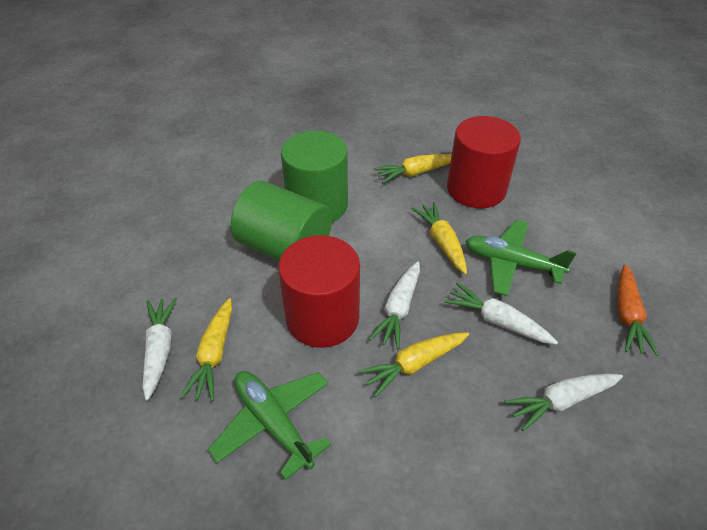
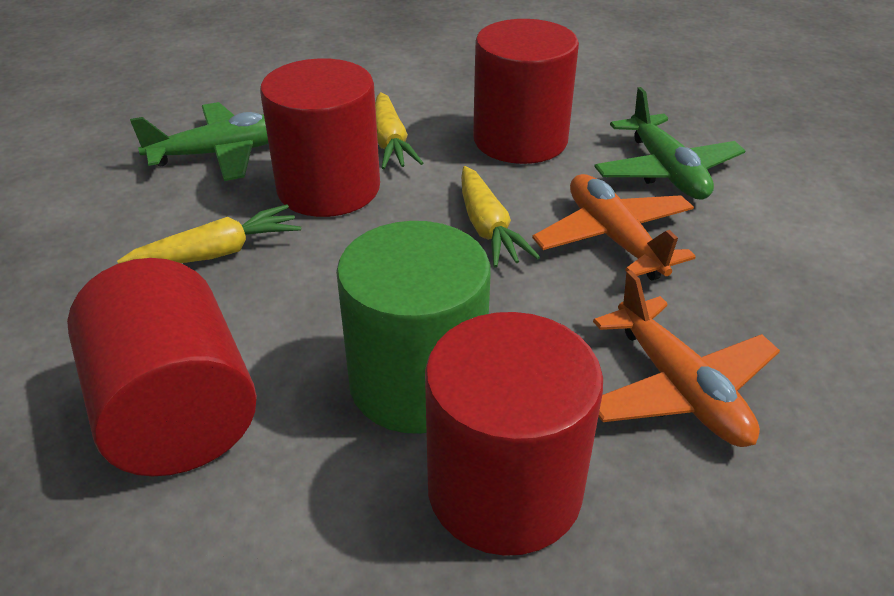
green cylinder: 2 -> 1
orange carrot: 1 -> 0
orange plane: 0 -> 2
red cylinder: 2 -> 4
white carrot: 4 -> 0
yellow carrot: 4 -> 3

